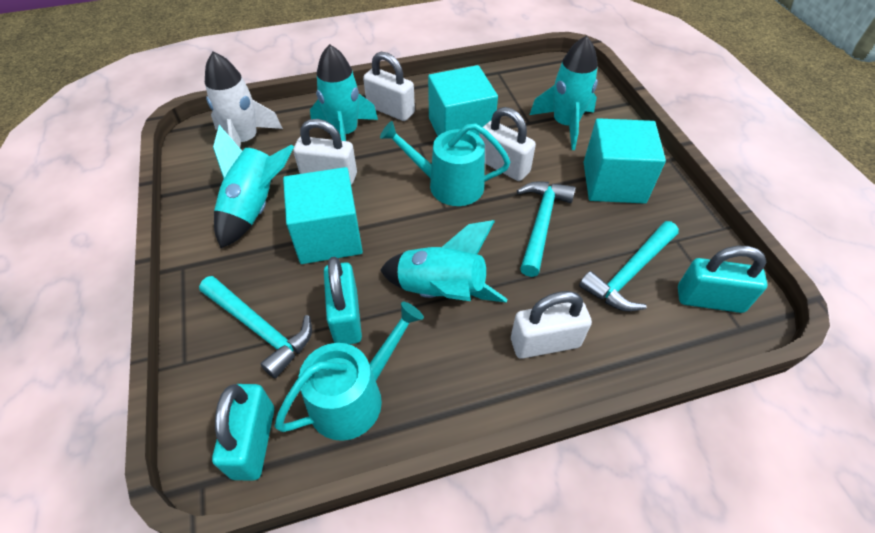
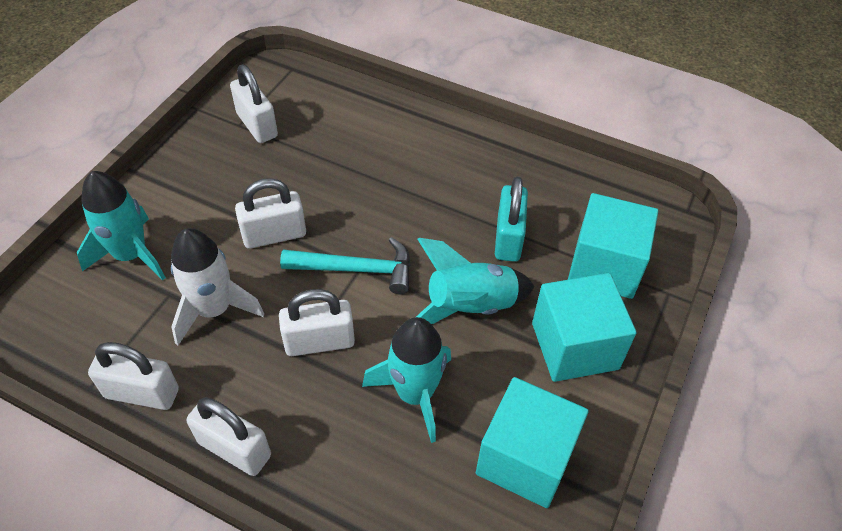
turquoise hammer: 3 -> 1
turquoise padlock: 3 -> 1
turquoise rocket: 4 -> 3
turquoise watering can: 2 -> 0
white padlock: 4 -> 5

